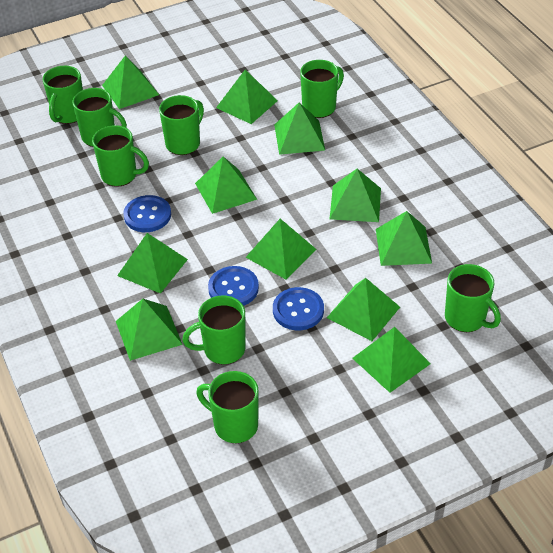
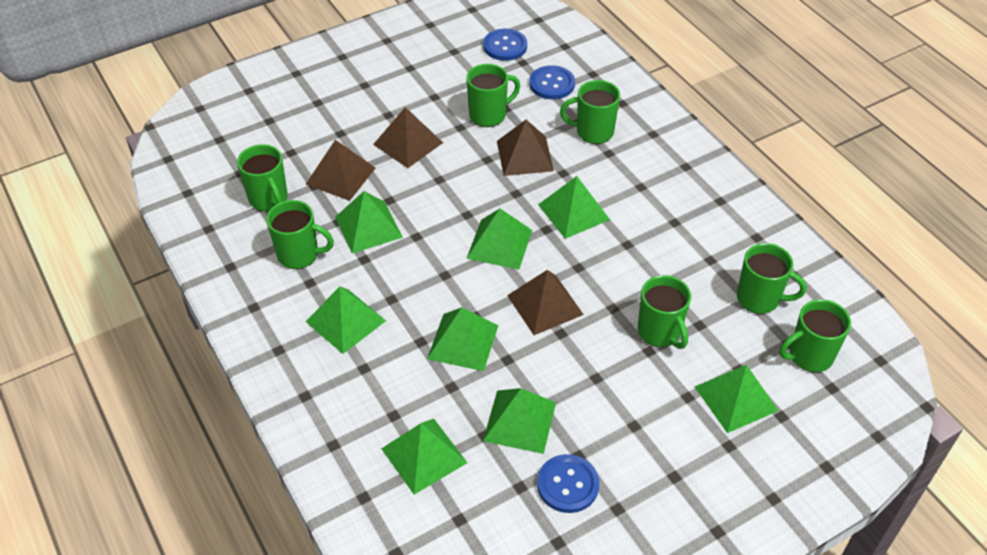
brown pyramid: 0 -> 4
green mug: 8 -> 7
green pyramid: 11 -> 8

